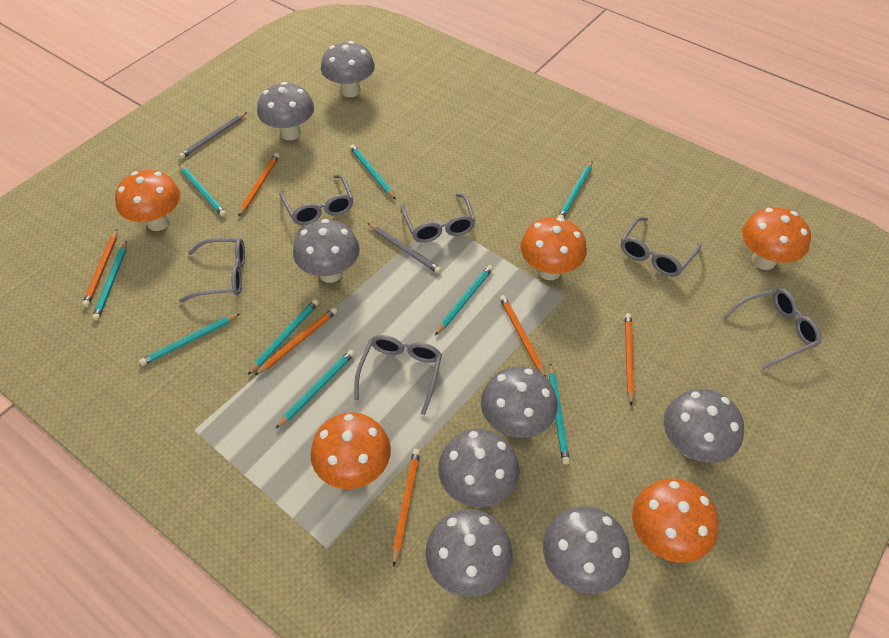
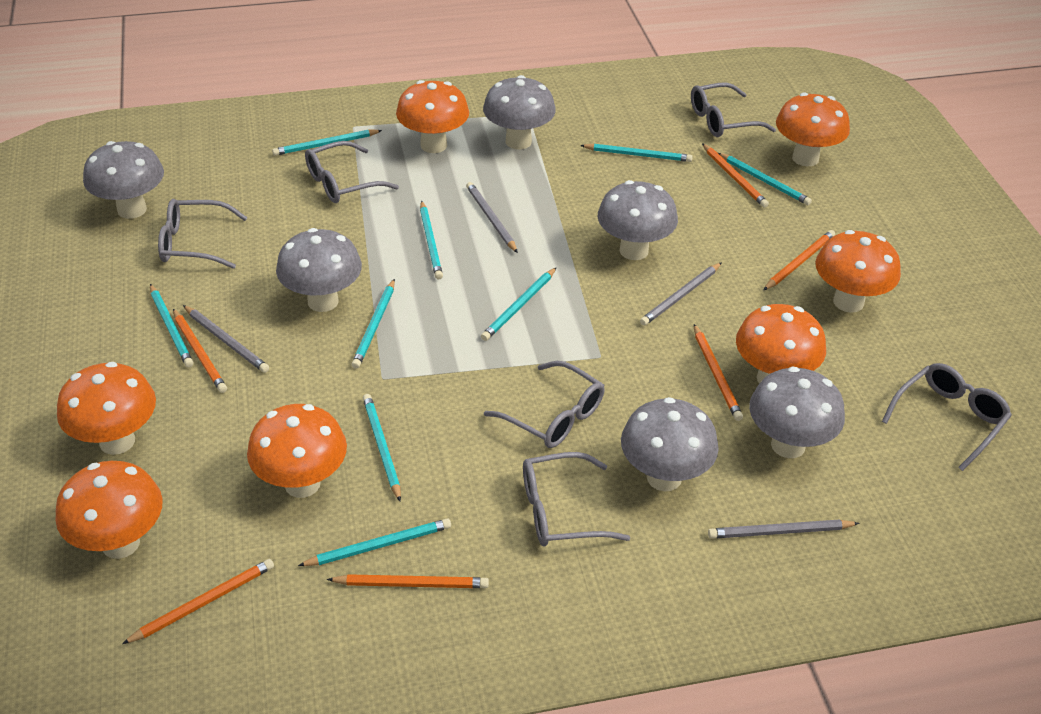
grey mushroom: 8 -> 6
grey pencil: 2 -> 4
orange mushroom: 5 -> 7

